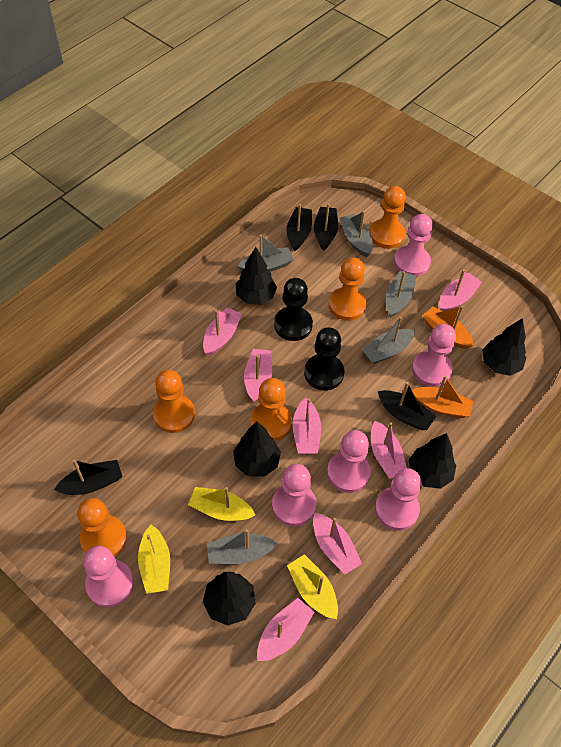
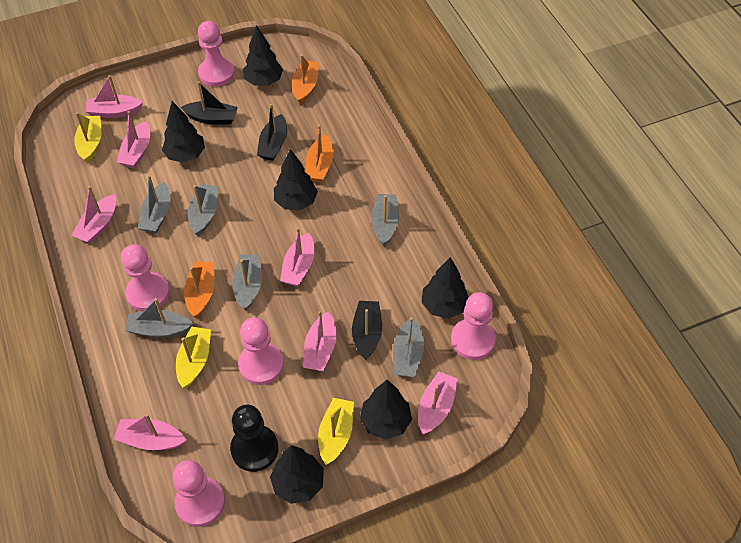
black boat: 4 -> 3
black pawn: 2 -> 1
black tree: 5 -> 6
grey boat: 5 -> 6
orange boat: 2 -> 3
orange pawn: 5 -> 0
pink pawn: 6 -> 5

